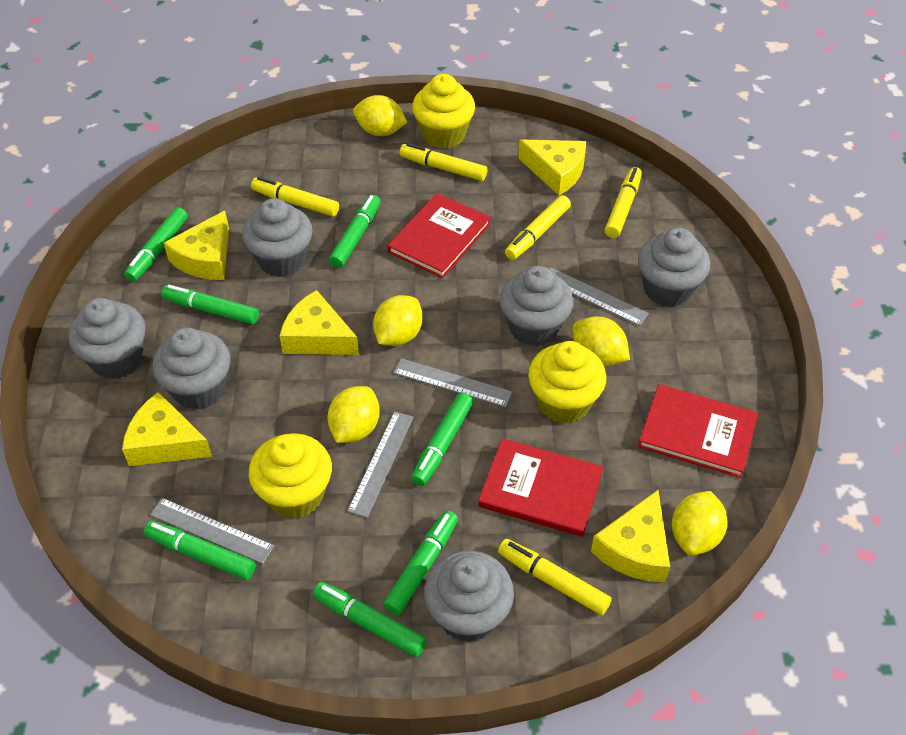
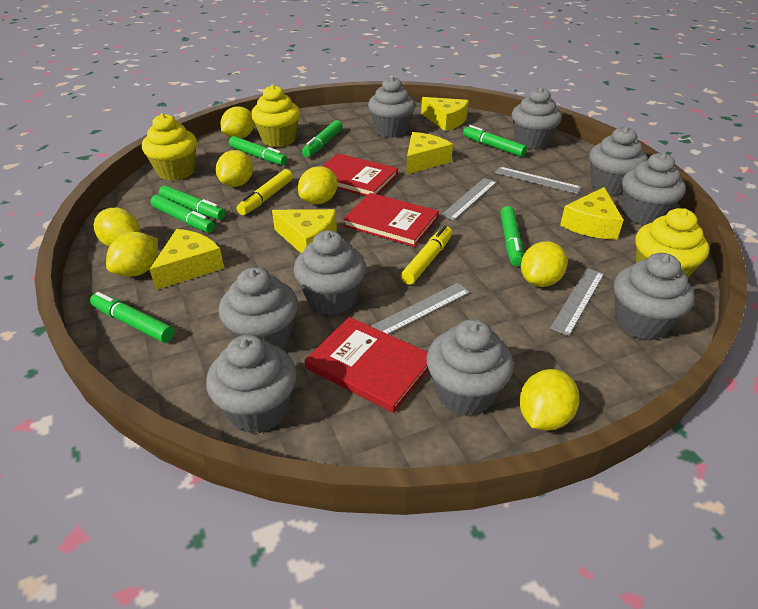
grey cupcake: 6 -> 9
yellow lemon: 5 -> 7
yellow marker: 5 -> 2

